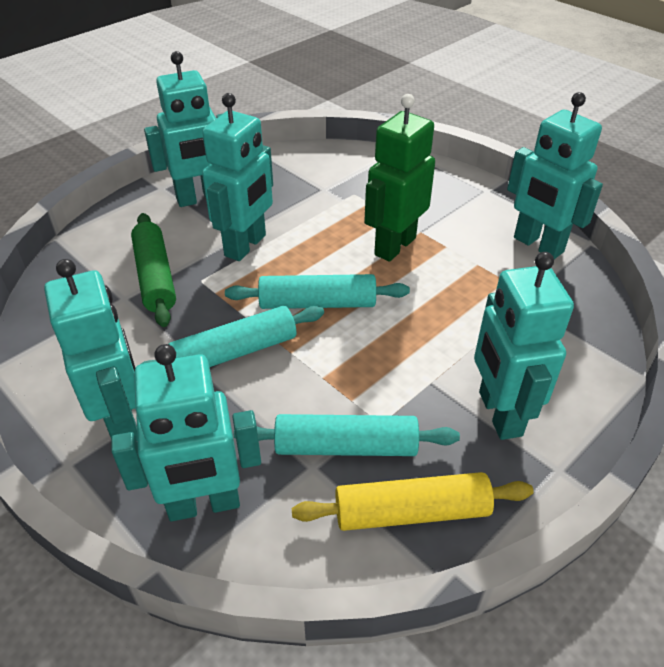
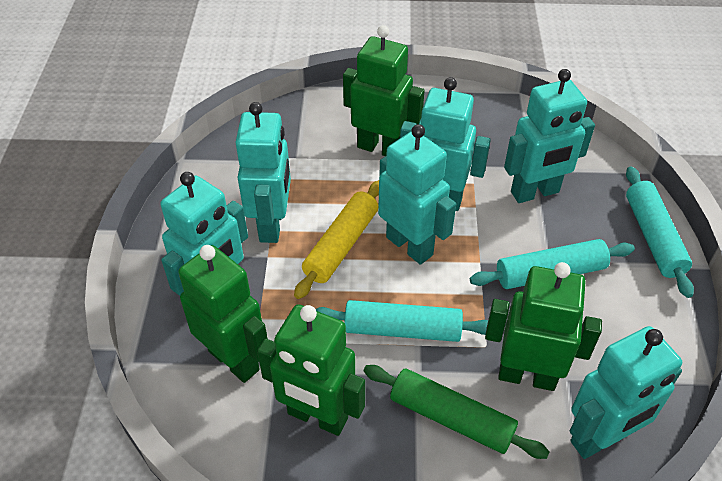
green robot: 1 -> 4

